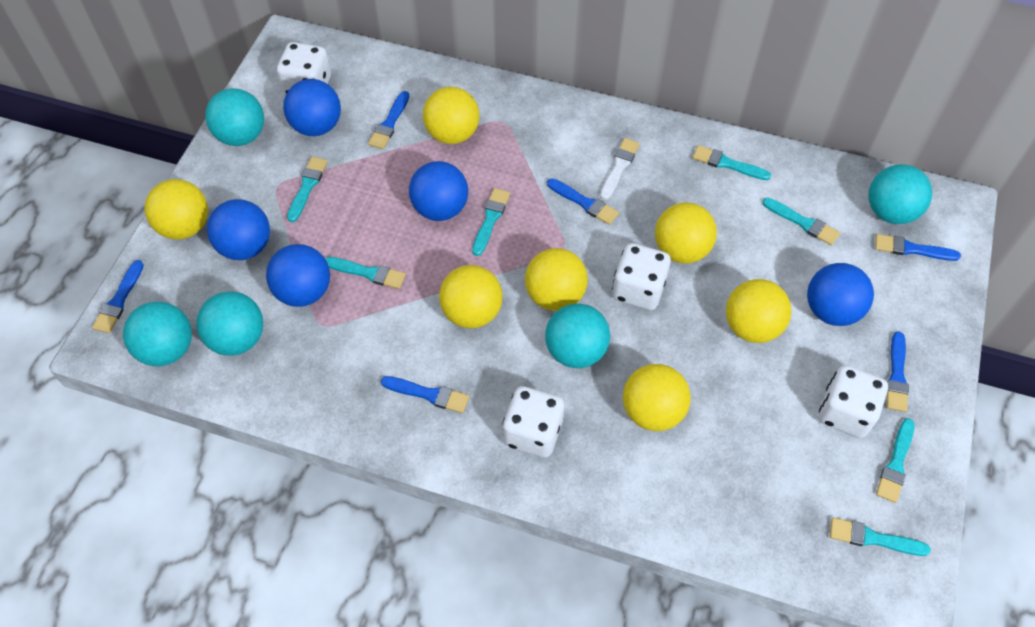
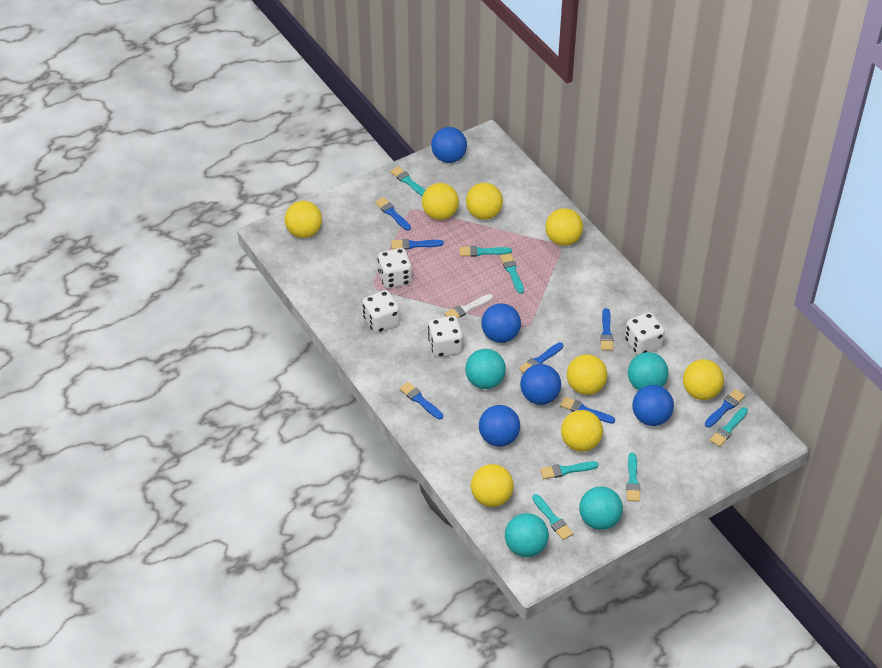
blue brush: 6 -> 7
turquoise ball: 5 -> 4
yellow ball: 7 -> 8

